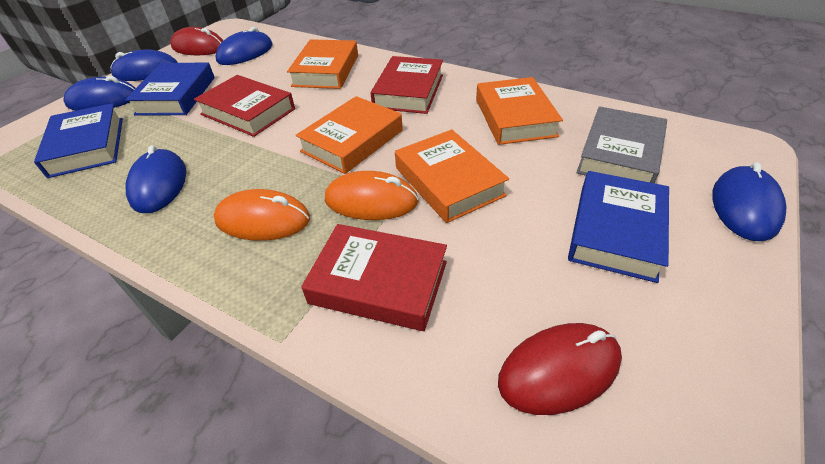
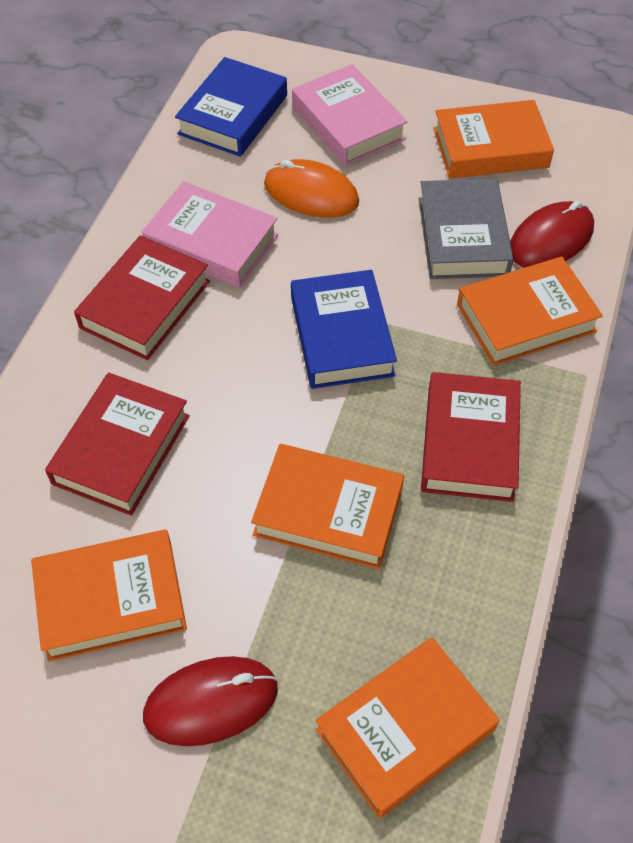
blue book: 3 -> 2
blue mouse: 5 -> 0
orange book: 4 -> 5
orange mouse: 2 -> 1
pink book: 0 -> 2

